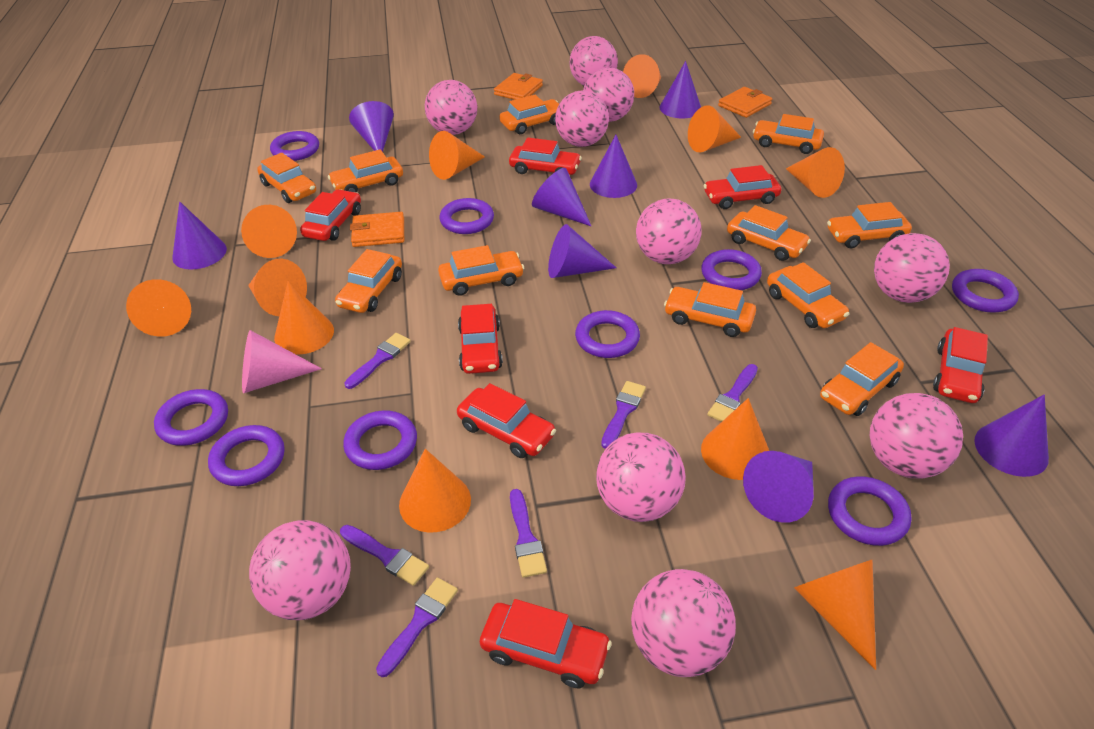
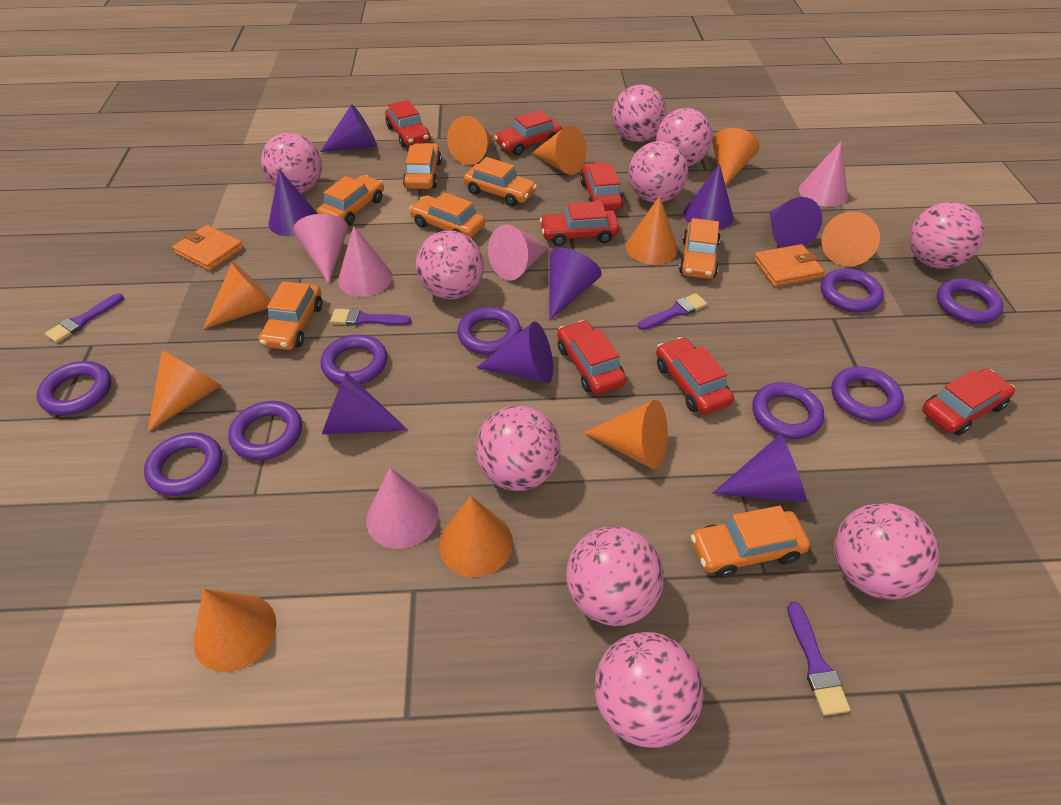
orange car: 11 -> 7
orange cone: 11 -> 10
orange wallet: 3 -> 2
pink cone: 1 -> 5
purple brush: 6 -> 4

